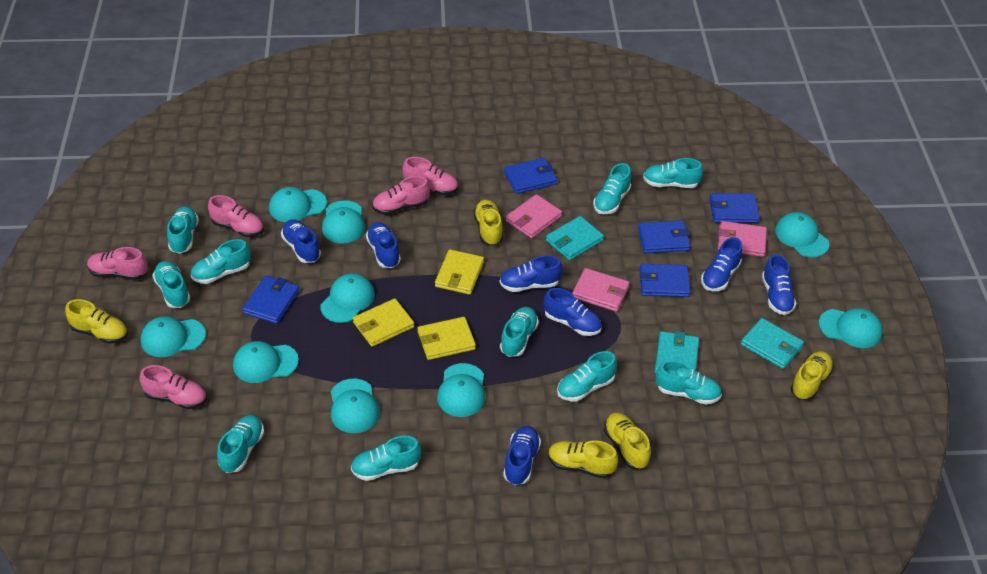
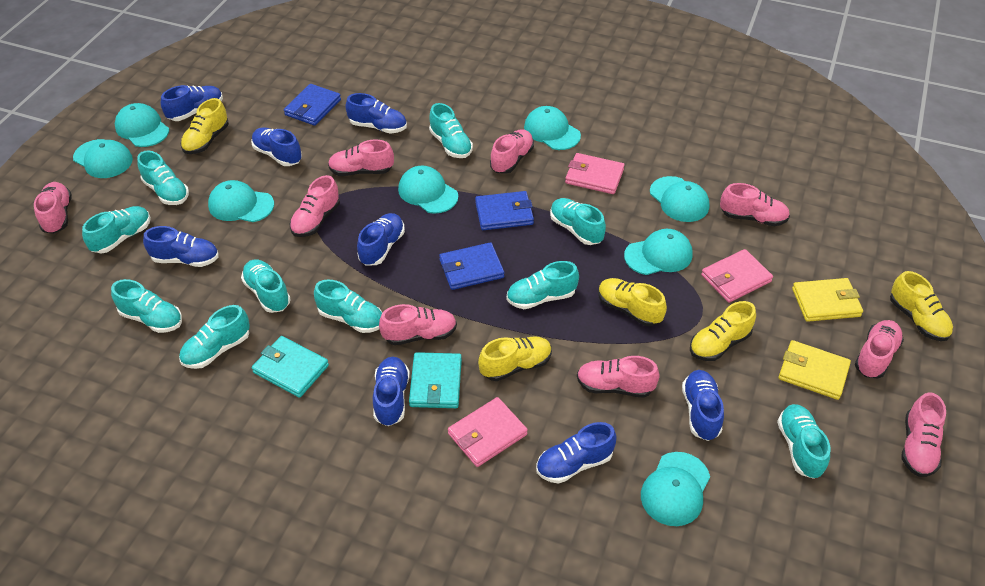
blue shoe: 7 -> 8
blue wallet: 5 -> 3
pink shoe: 5 -> 9
turquoise cap: 9 -> 8
turquoise wallet: 3 -> 2
yellow wallet: 3 -> 2

